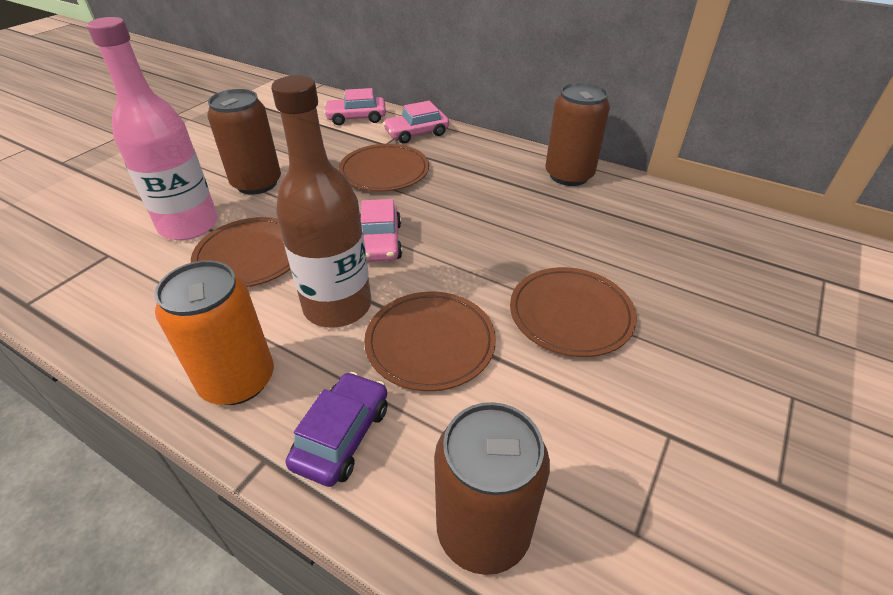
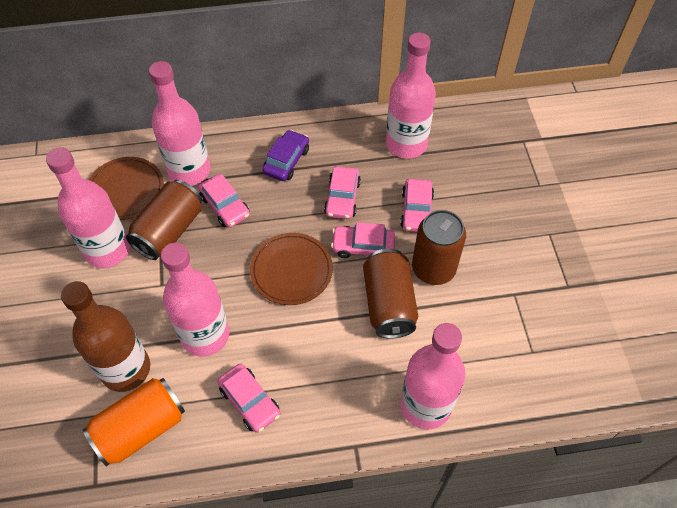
brown plate: 4 -> 2
pink bottle: 1 -> 5
pink car: 3 -> 5

